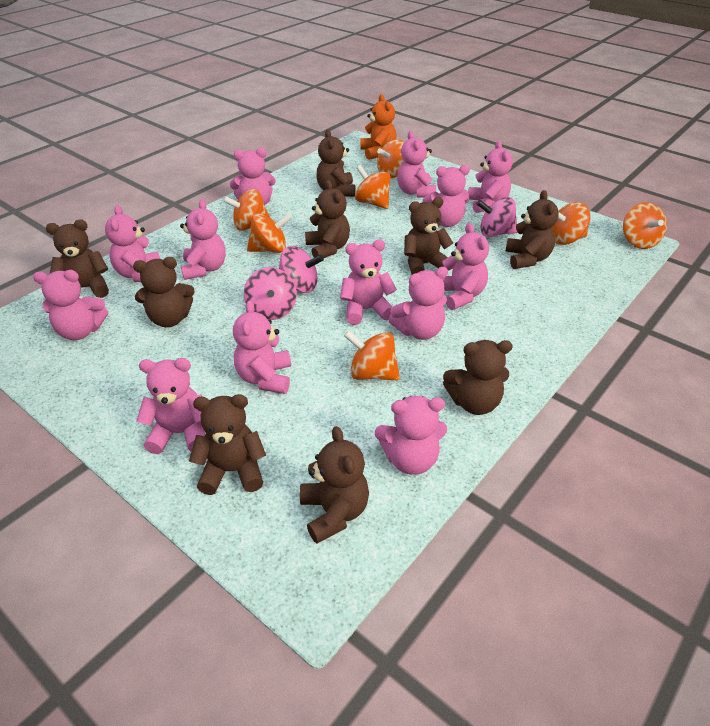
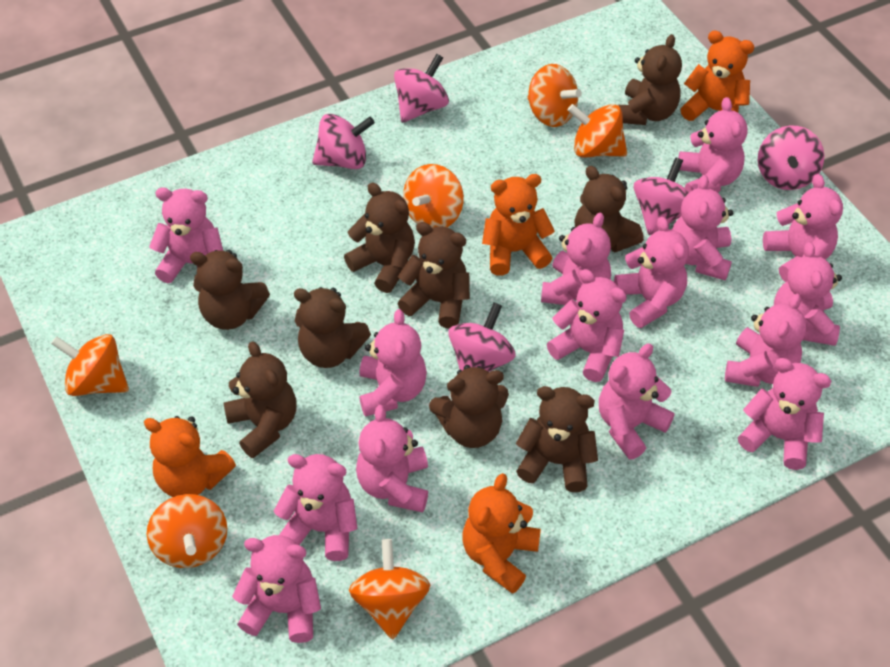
orange spinning top: 7 -> 6
orange teddy bear: 1 -> 4
pink spinning top: 3 -> 5
pink teddy bear: 13 -> 15

